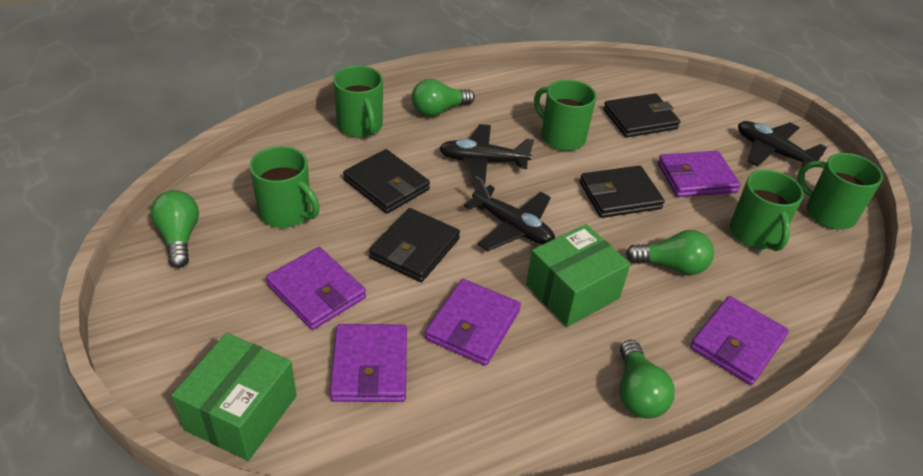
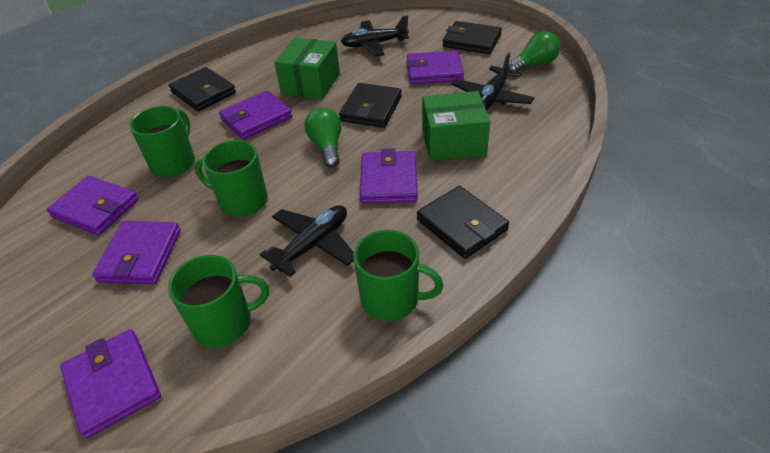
green light bulb: 4 -> 2
green mug: 5 -> 4
purple wallet: 5 -> 6

